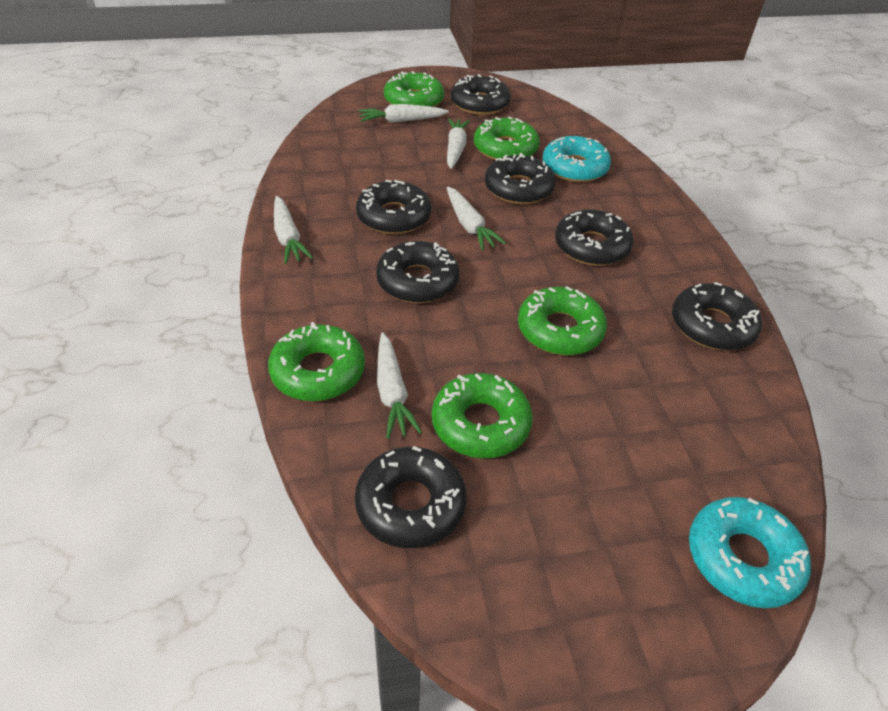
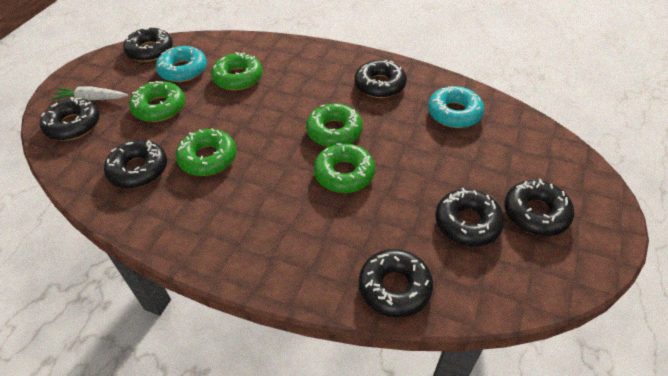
white carrot: 5 -> 1

